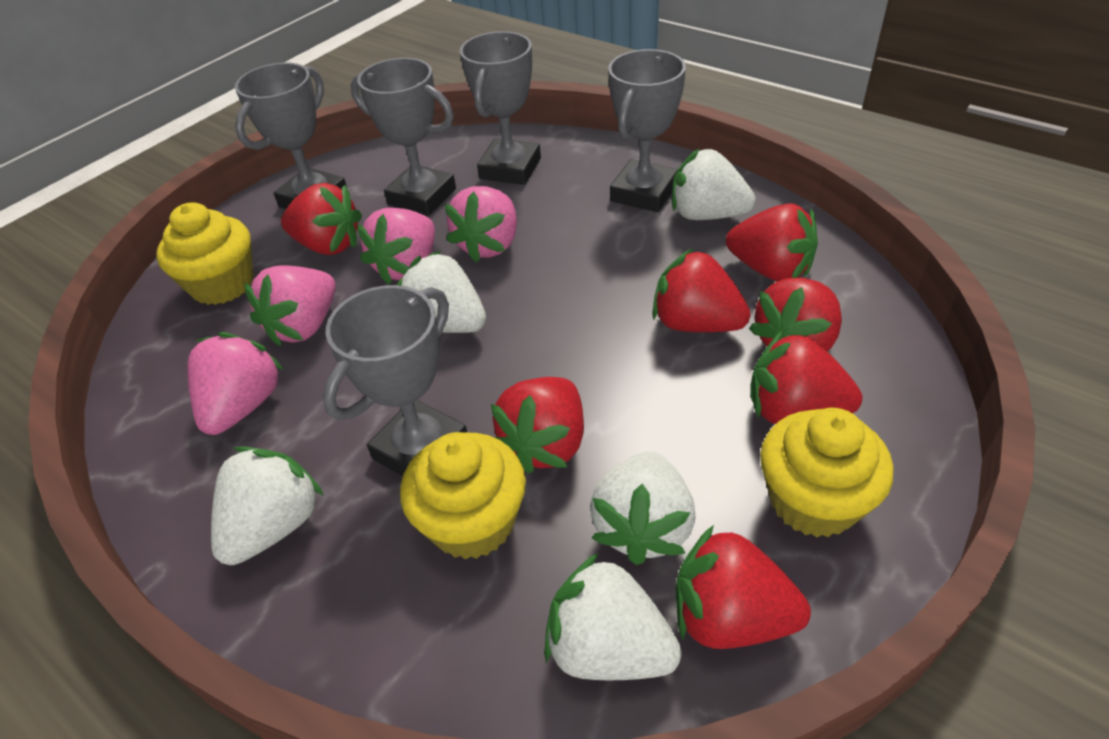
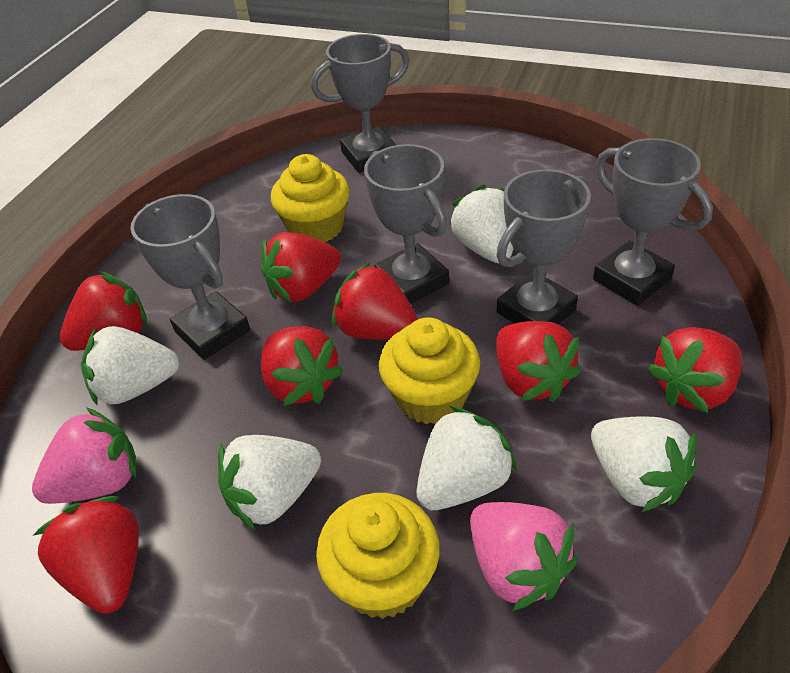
pink strawberry: 4 -> 2

